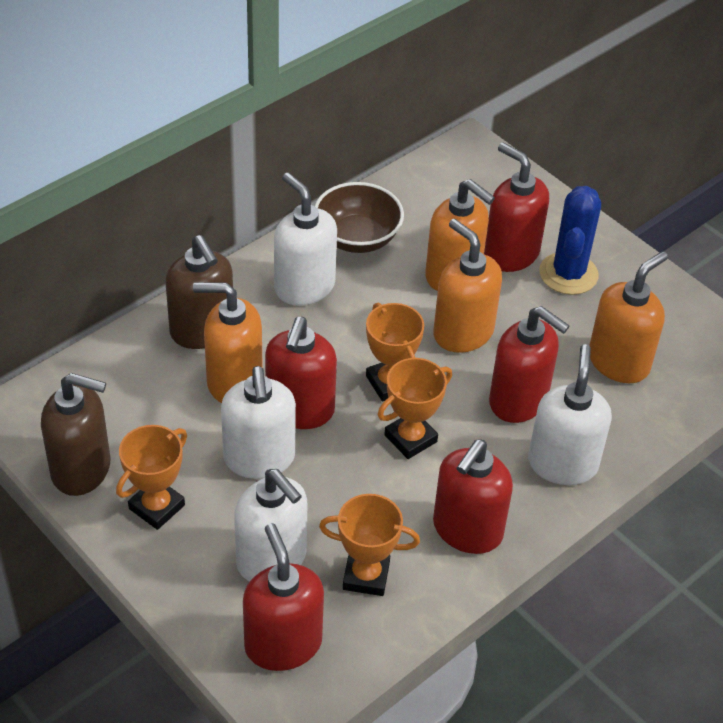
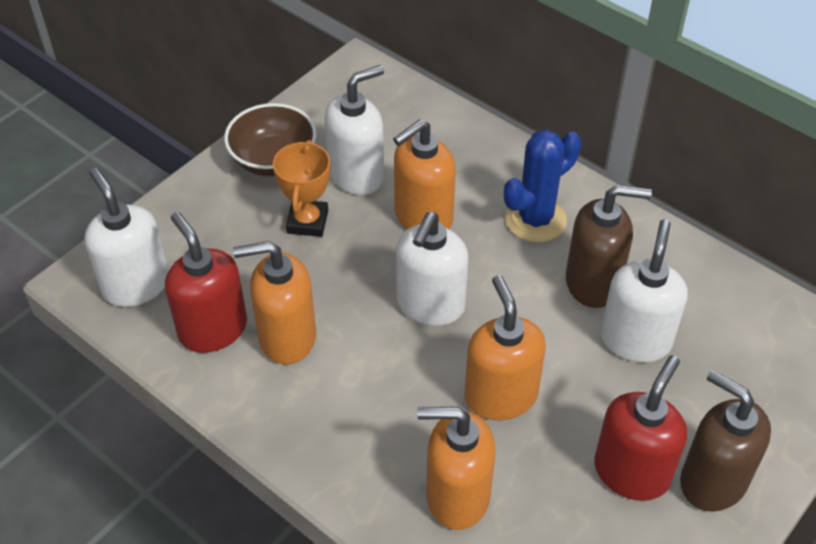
orange trophy: 4 -> 1
red soap dispenser: 5 -> 2

